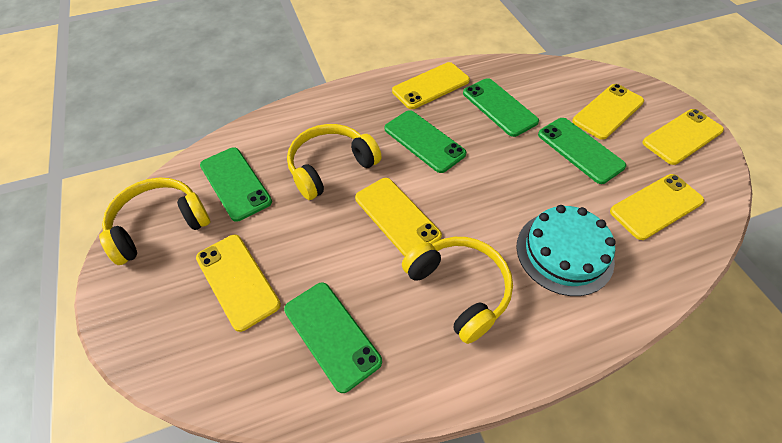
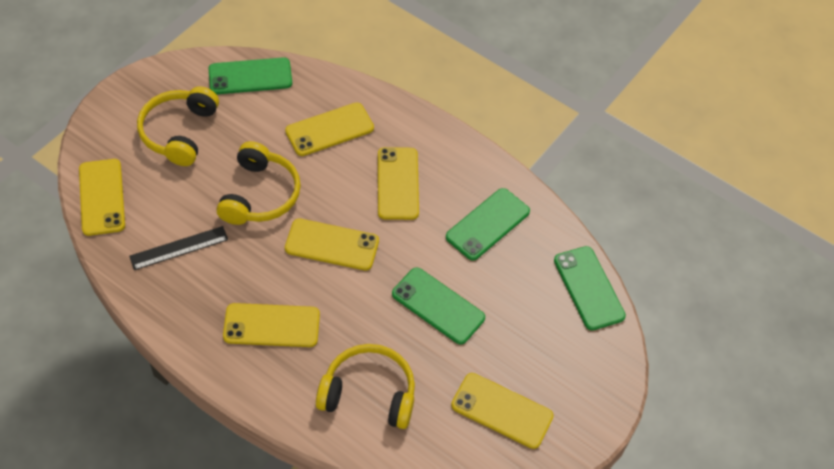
black ruler: 0 -> 1
green phone: 5 -> 4
turquoise cake: 1 -> 0

